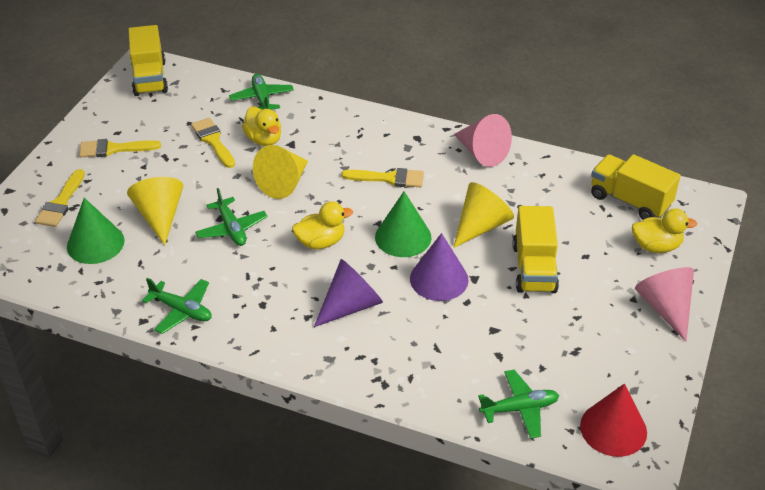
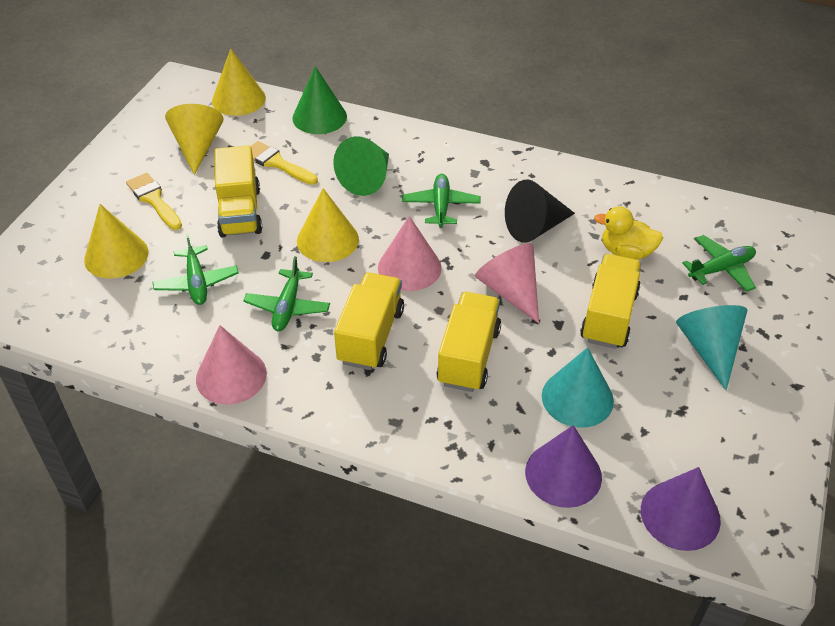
black cone: 0 -> 1
pink cone: 2 -> 3
red cone: 1 -> 0
turquoise cone: 0 -> 2
yellow brush: 4 -> 2
yellow cone: 3 -> 4
yellow duck: 3 -> 1
yellow truck: 3 -> 4

